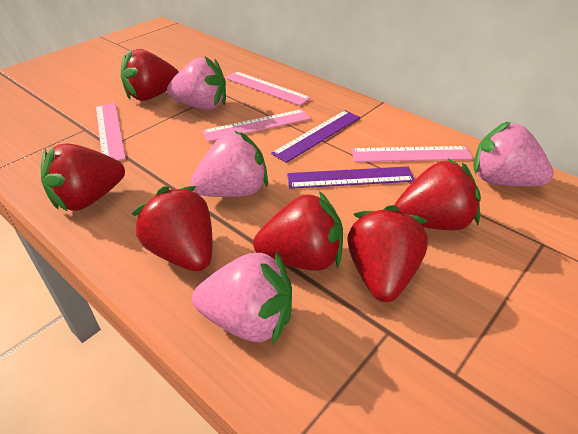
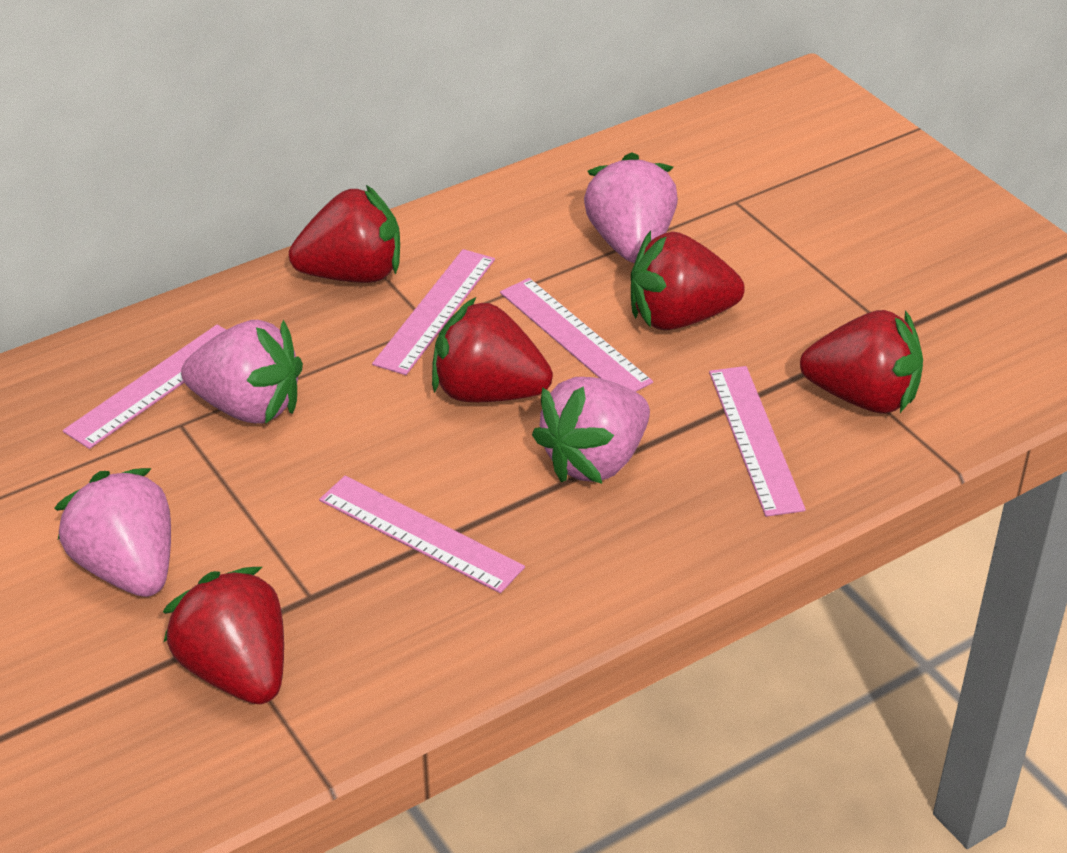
pink ruler: 4 -> 5
purple ruler: 2 -> 0
red strawberry: 6 -> 5

